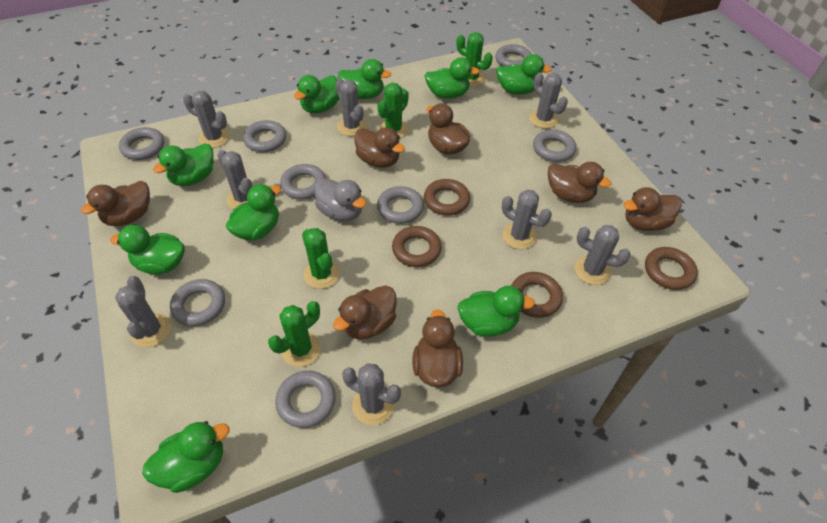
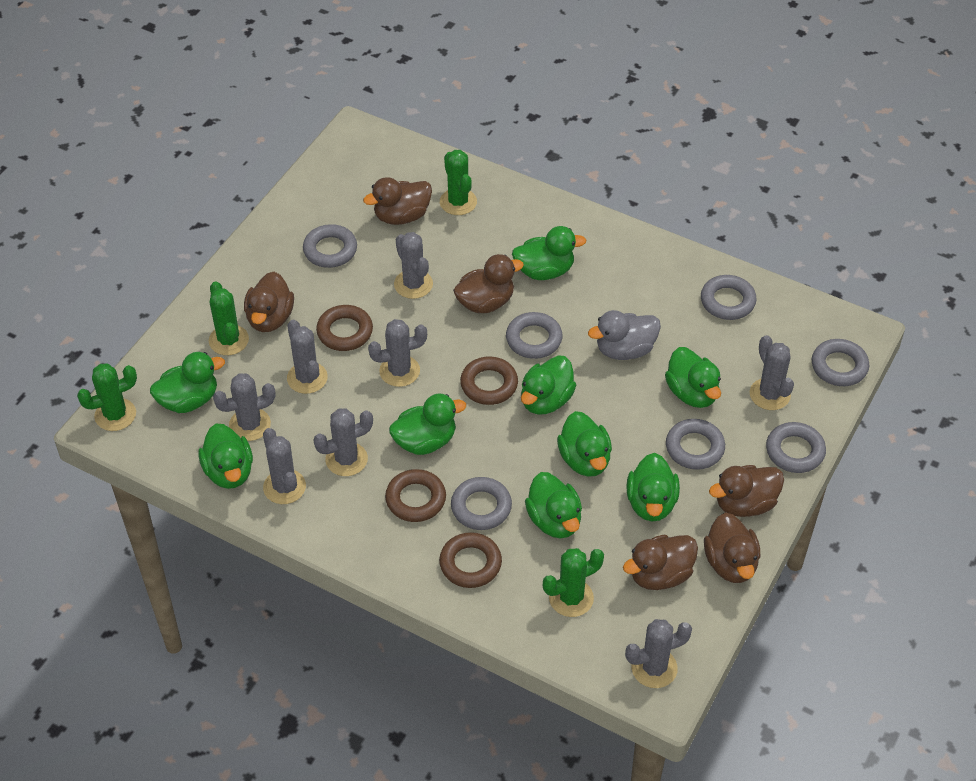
brown duck: 7 -> 6
grey ring: 8 -> 7

